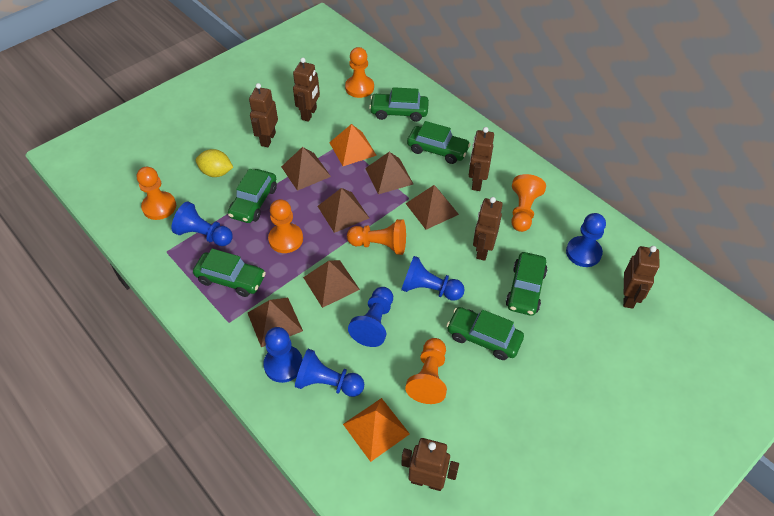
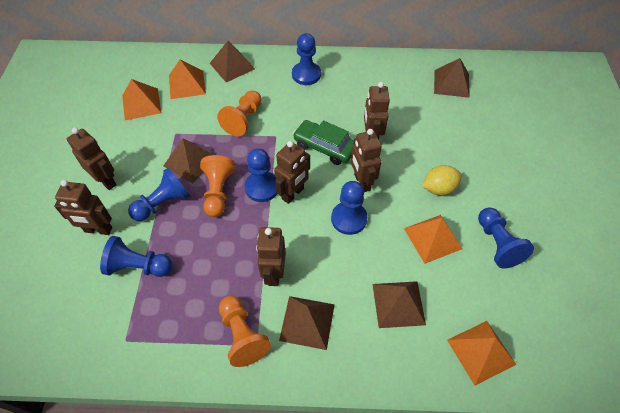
brown pyramid: 6 -> 5
green car: 6 -> 1
orange pawn: 6 -> 3
orange pyramid: 2 -> 4

